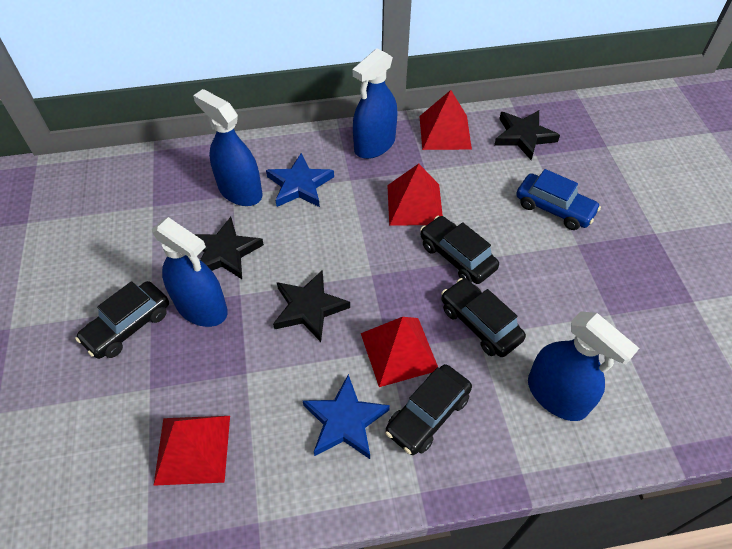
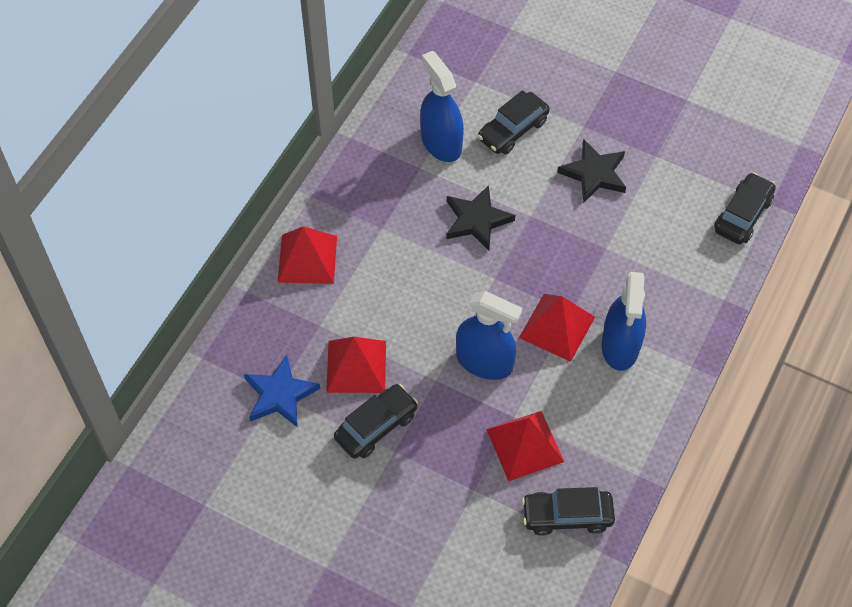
black star: 3 -> 2
blue car: 1 -> 0
blue spray bottle: 4 -> 3
blue star: 2 -> 1

